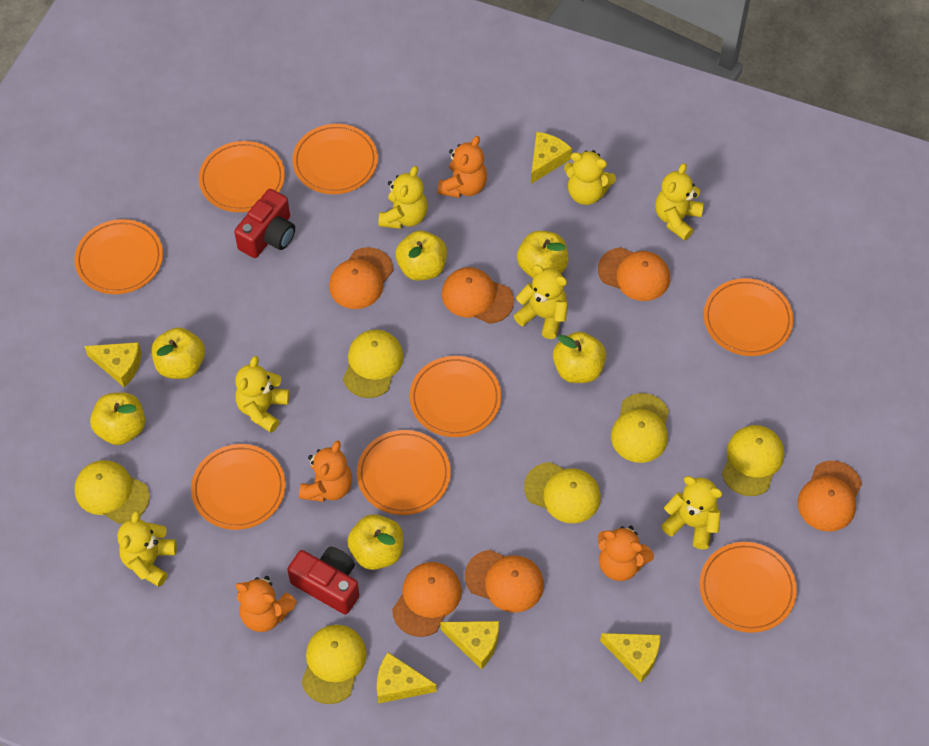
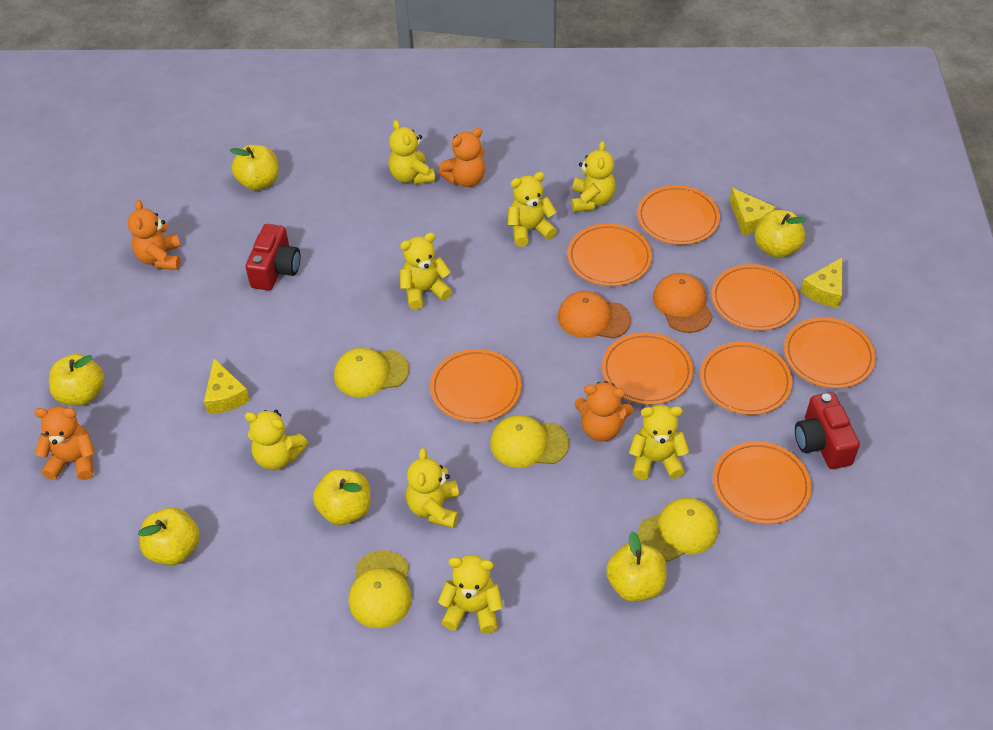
orange cap: 6 -> 2
yellow cap: 6 -> 4
yellow cheese: 5 -> 3
yellow teddy bear: 7 -> 8

